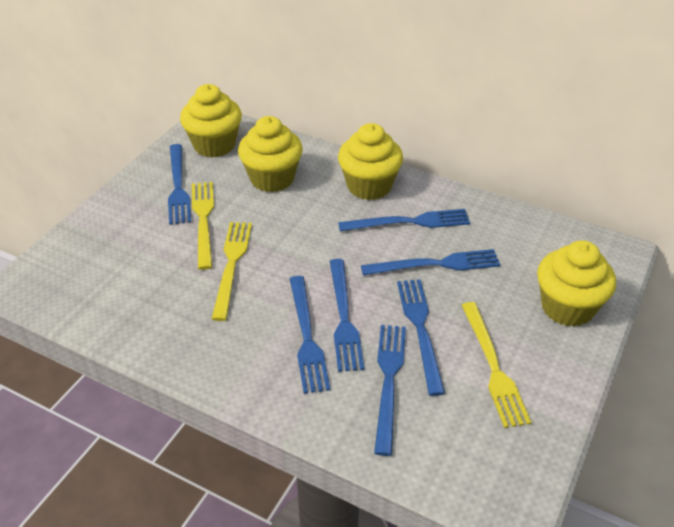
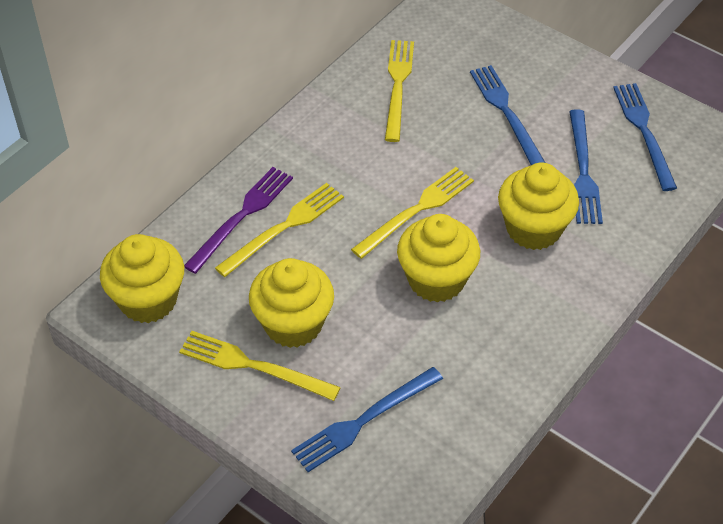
blue fork: 7 -> 4
purple fork: 0 -> 1
yellow fork: 3 -> 4

